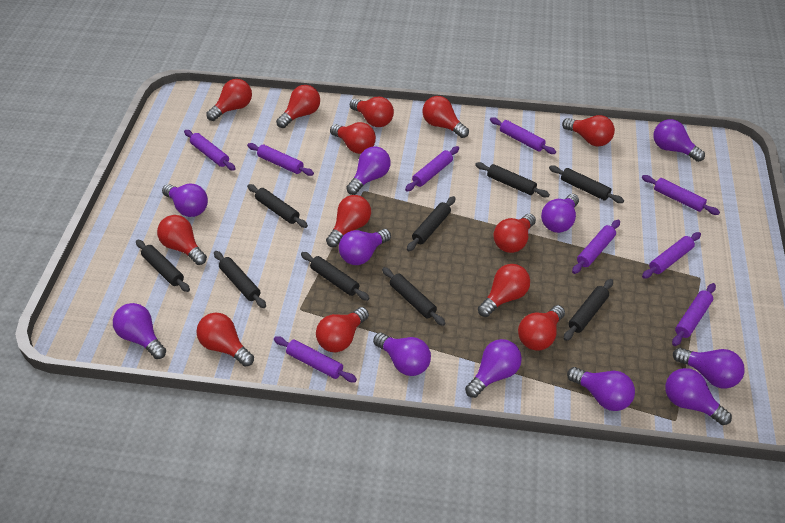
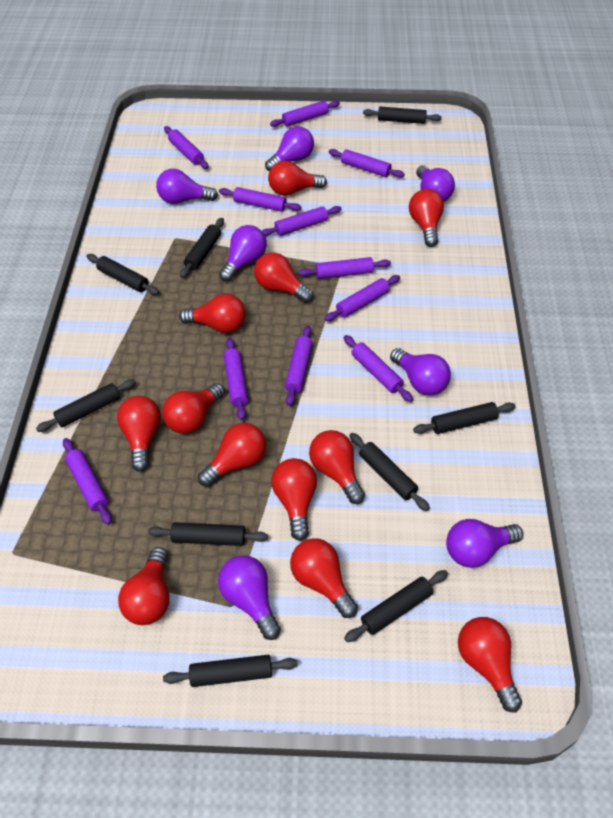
purple light bulb: 11 -> 7
purple rolling pin: 9 -> 11
red light bulb: 13 -> 12

